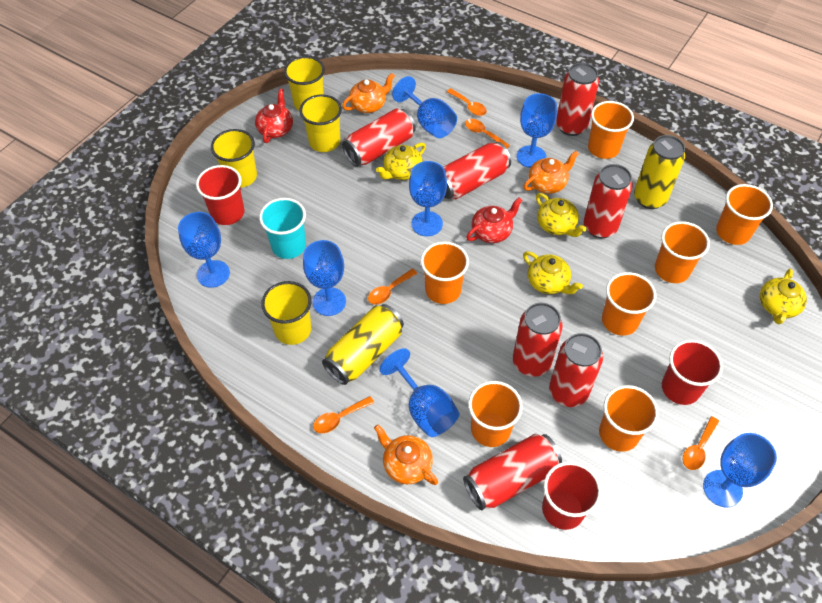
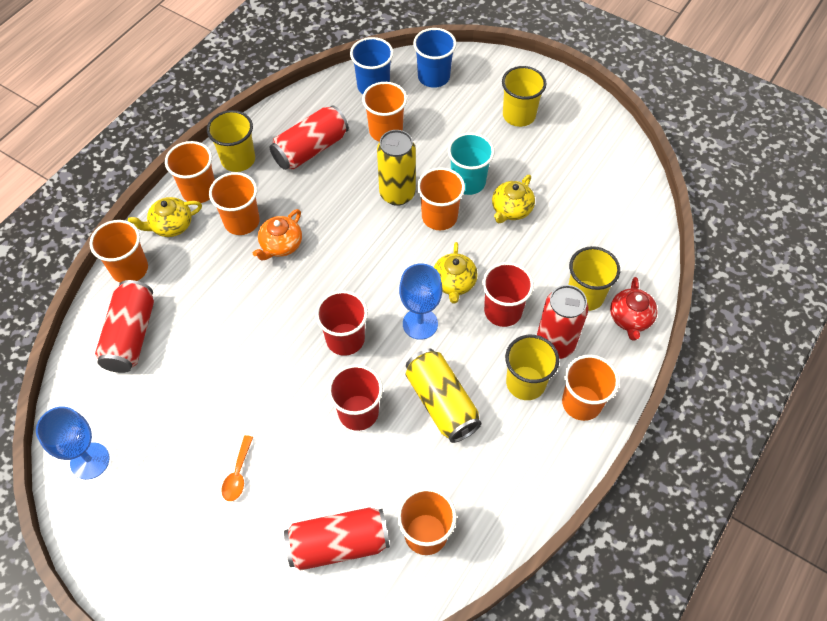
blue cup: 0 -> 2
blue goblet: 7 -> 2
orange spoon: 5 -> 1
orange teapot: 3 -> 1
red can: 7 -> 4
red teapot: 2 -> 1
yellow teapot: 4 -> 3

